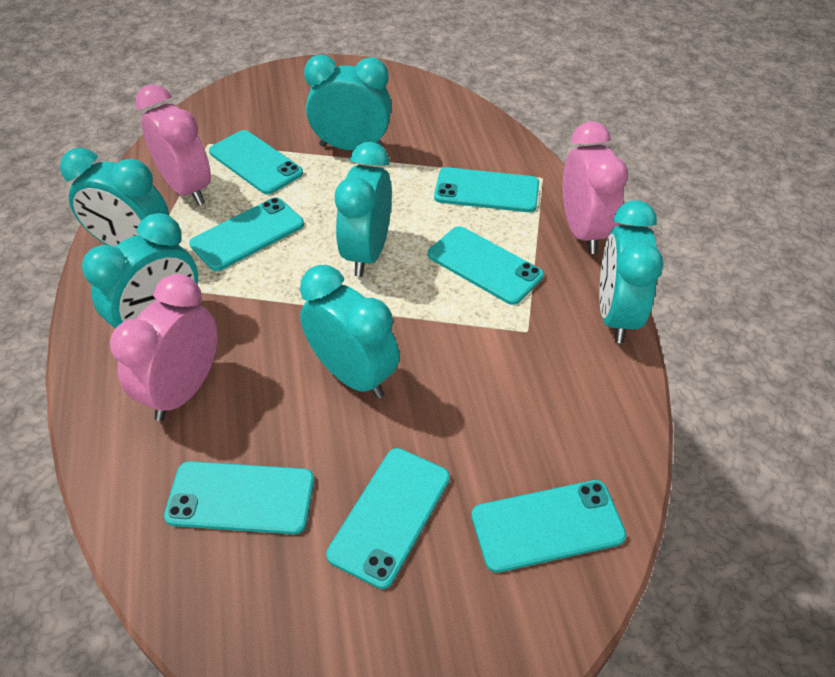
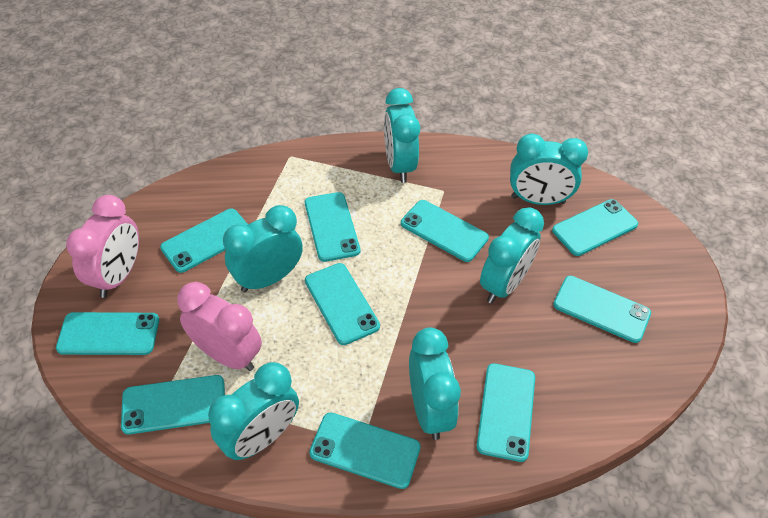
pink clock: 3 -> 2
turquoise phone: 7 -> 10

